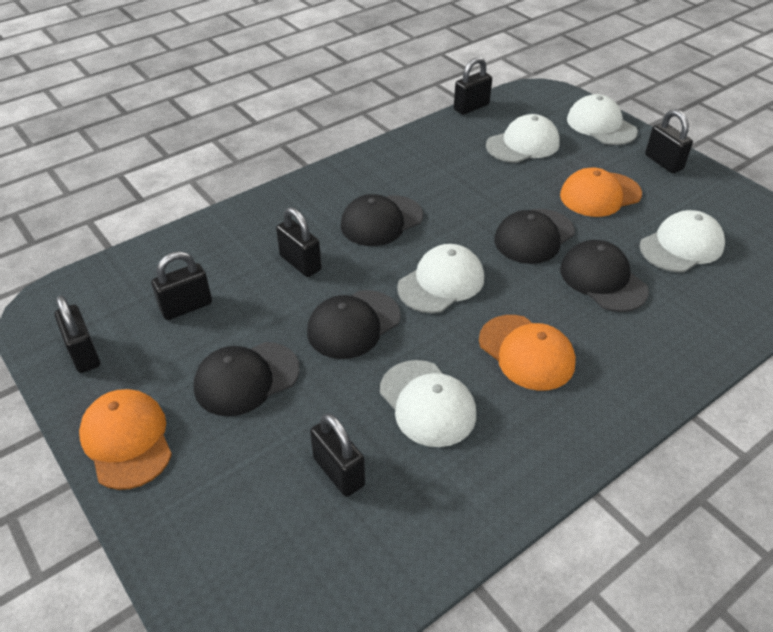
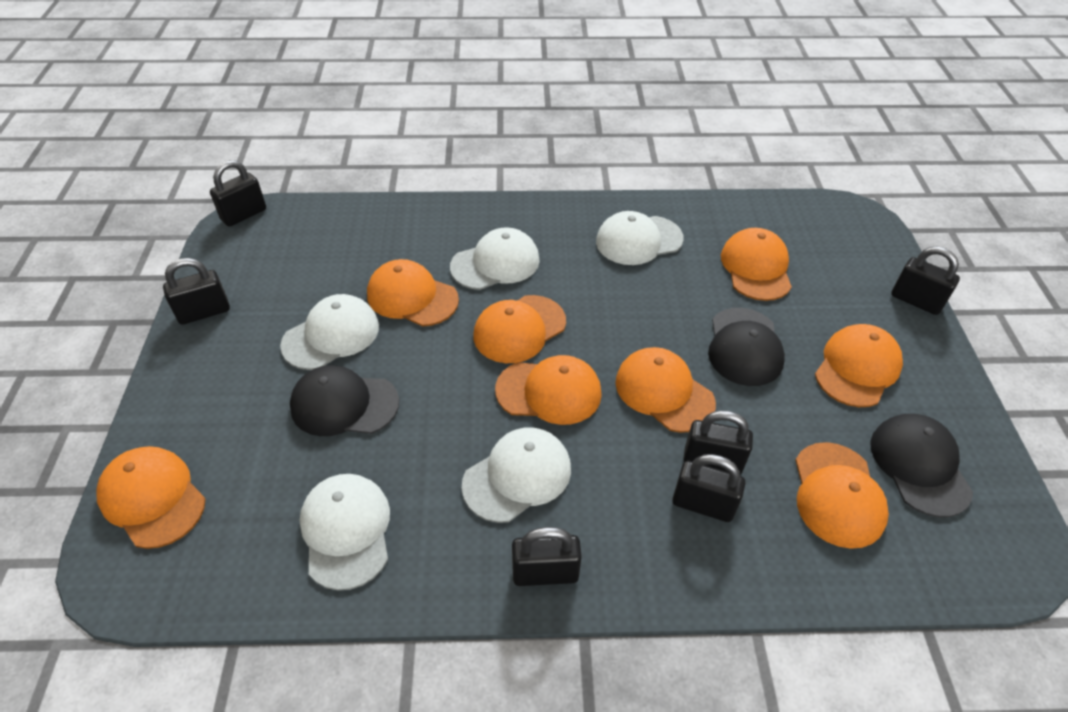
black cap: 5 -> 3
orange cap: 3 -> 8

